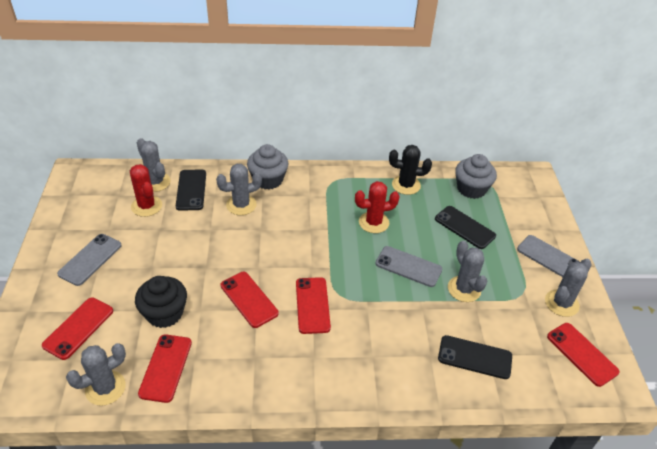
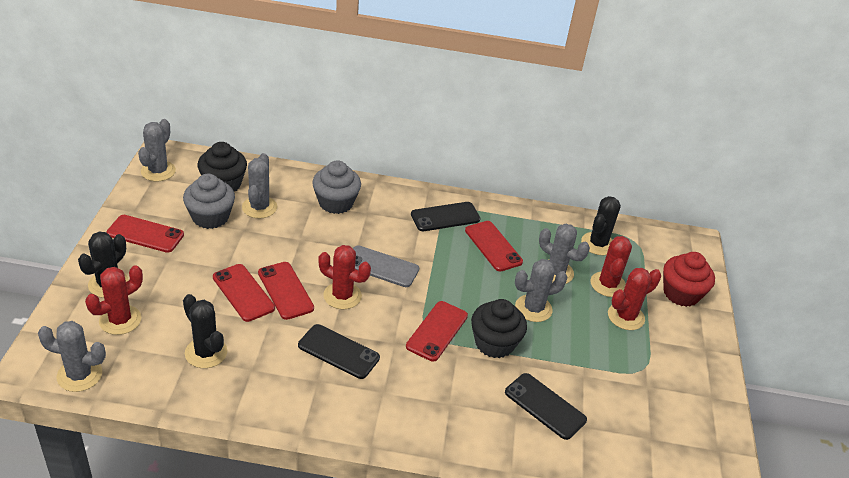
black cactus: 1 -> 3
black cupcake: 1 -> 2
grey phone: 3 -> 1
red cactus: 2 -> 4
red cupcake: 0 -> 1

